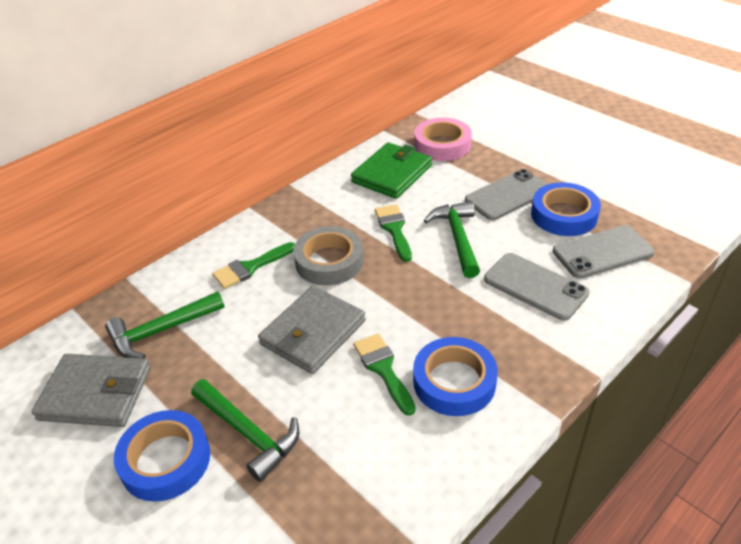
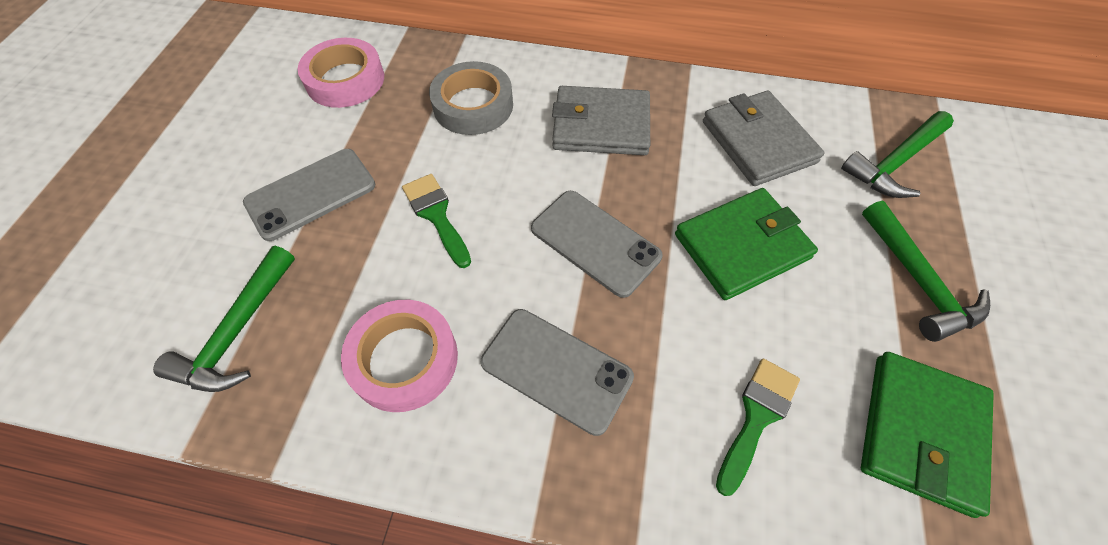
blue tape: 3 -> 0
green brush: 3 -> 2
green wallet: 1 -> 2
pink tape: 1 -> 2

